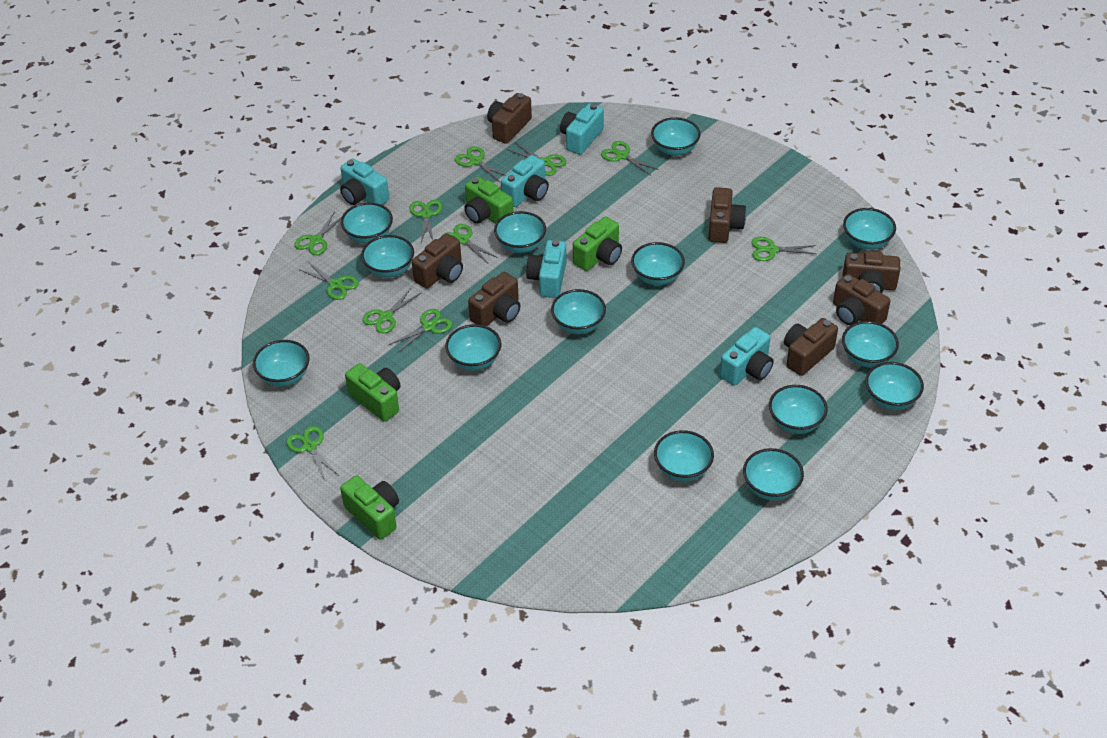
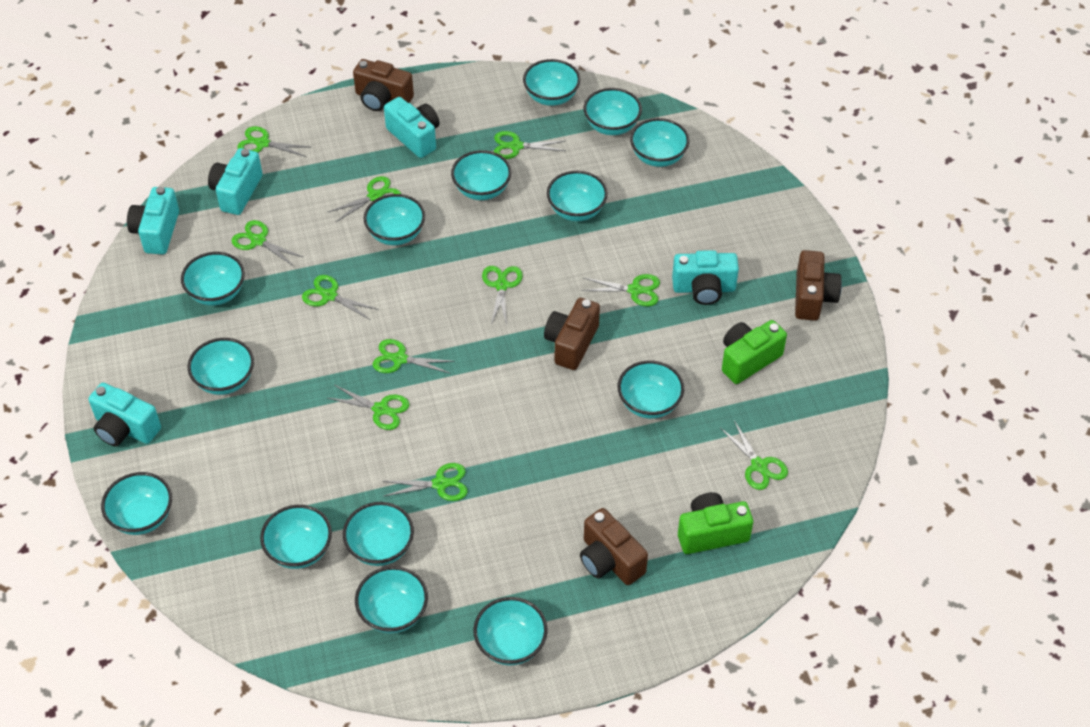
brown camera: 7 -> 4
green camera: 4 -> 2

